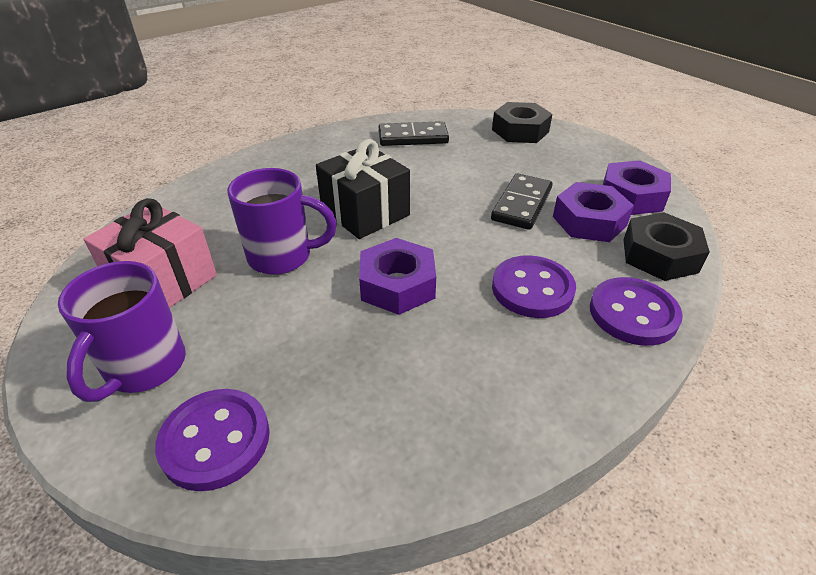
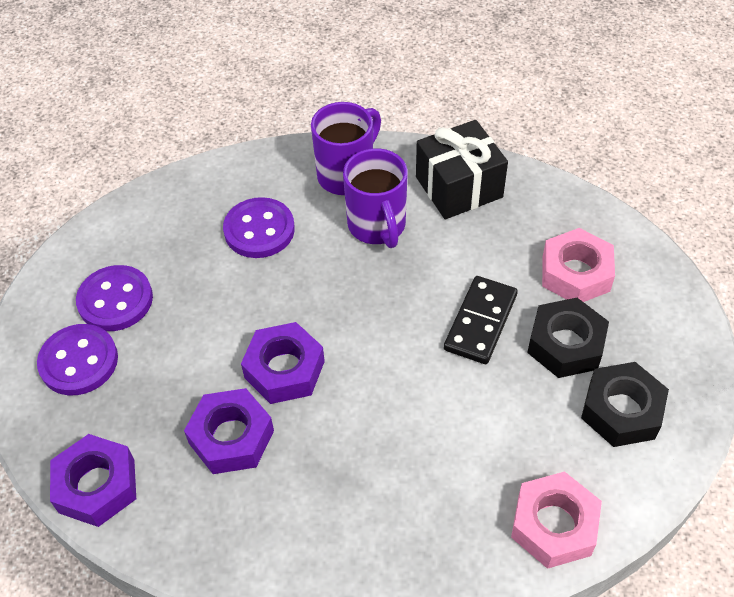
black domino: 2 -> 1
pink gift: 1 -> 0
pink nut: 0 -> 2

